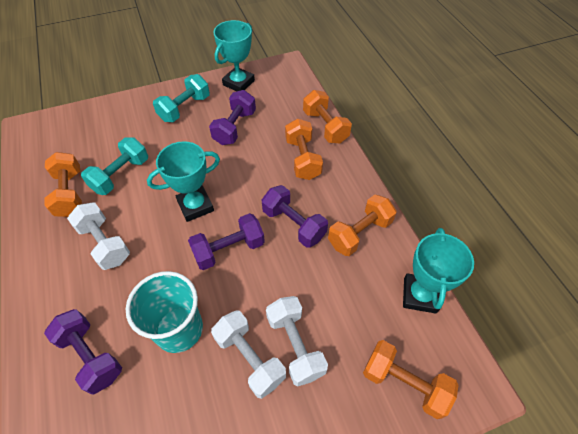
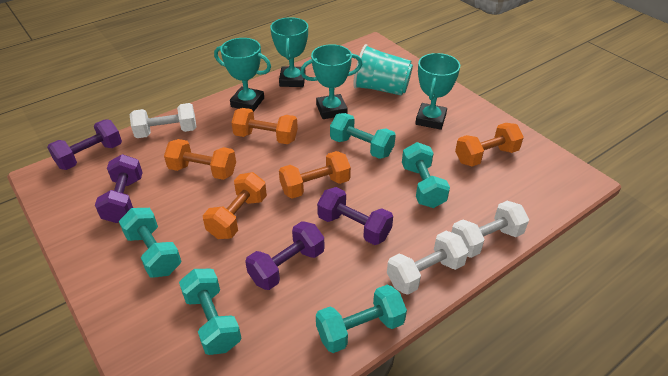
turquoise dumbbell: 2 -> 5
turquoise trophy: 3 -> 4

